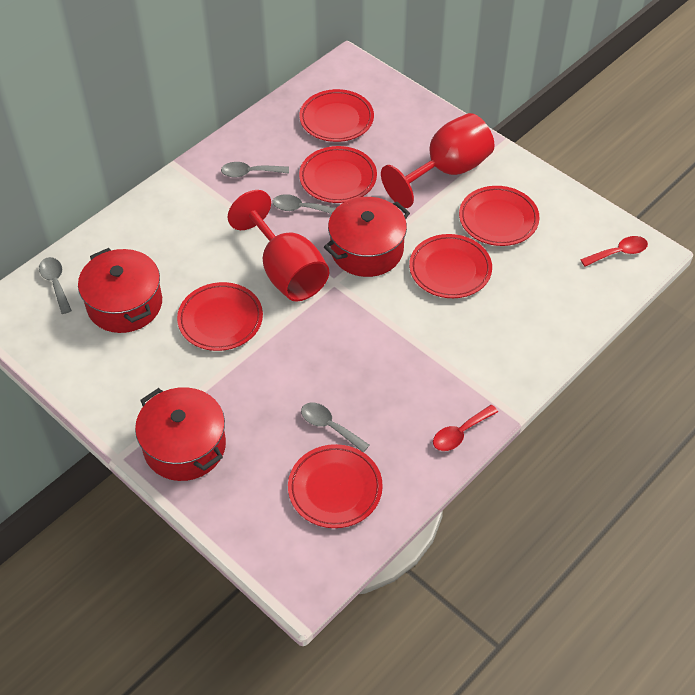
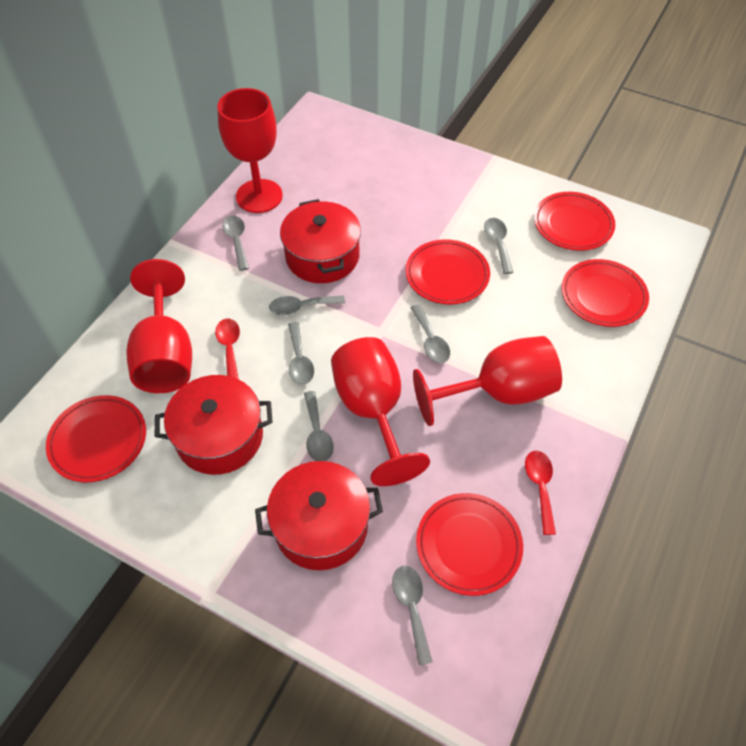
grey spoon: 4 -> 7
red goblet: 2 -> 4
red plate: 6 -> 5

